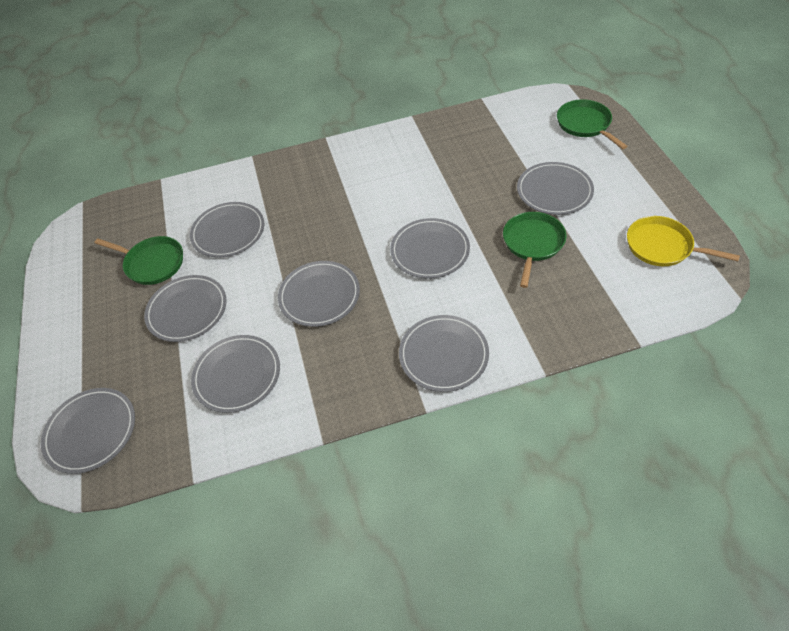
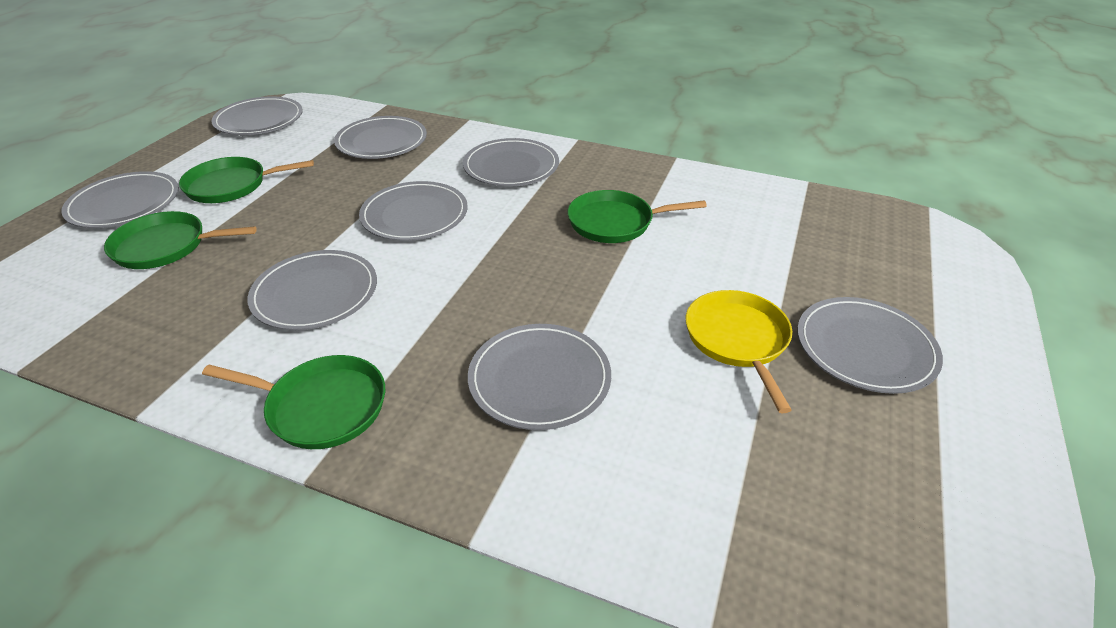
green pan: 3 -> 4

